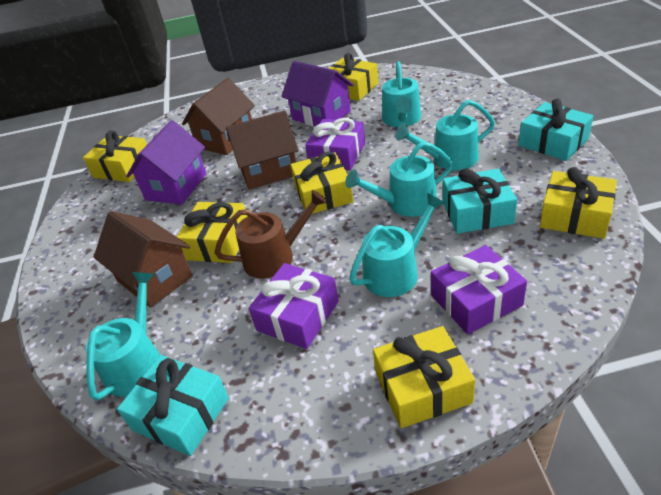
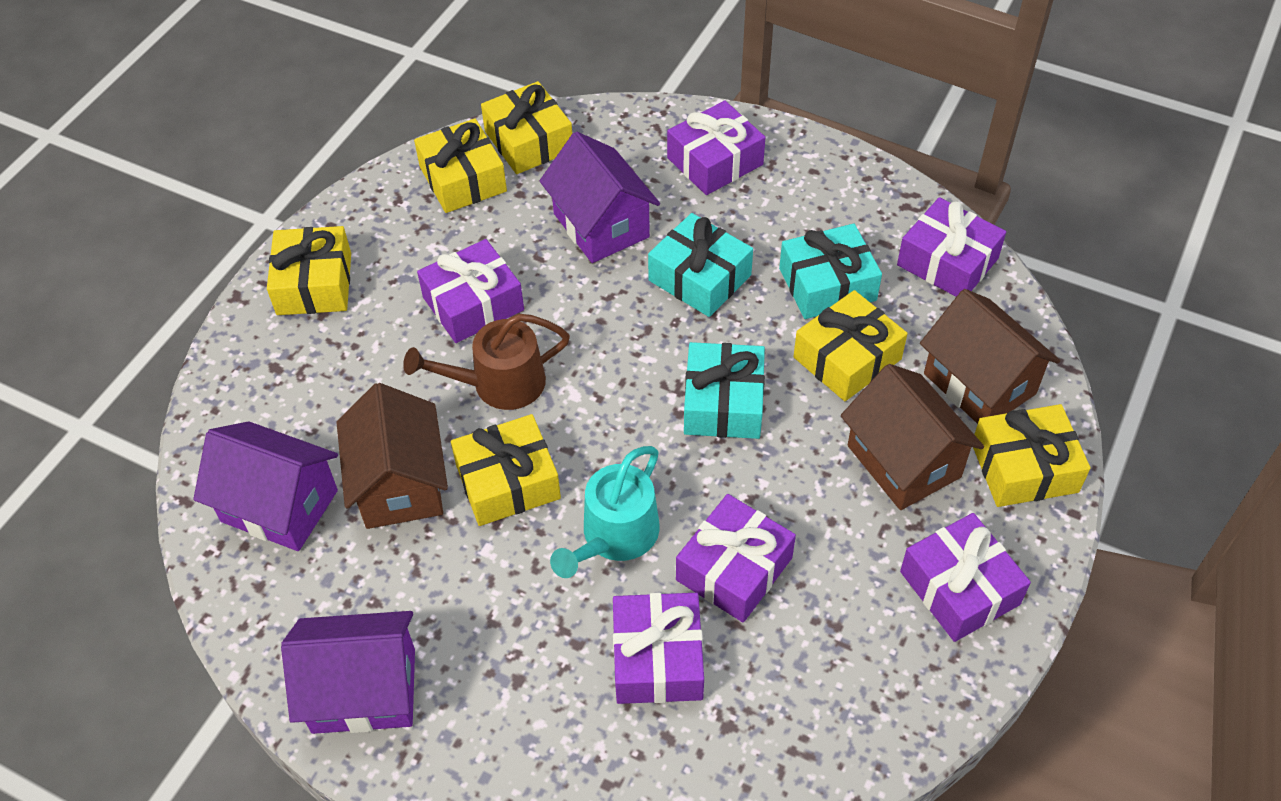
purple gift: 3 -> 6
purple house: 2 -> 3
turquoise watering can: 5 -> 1

